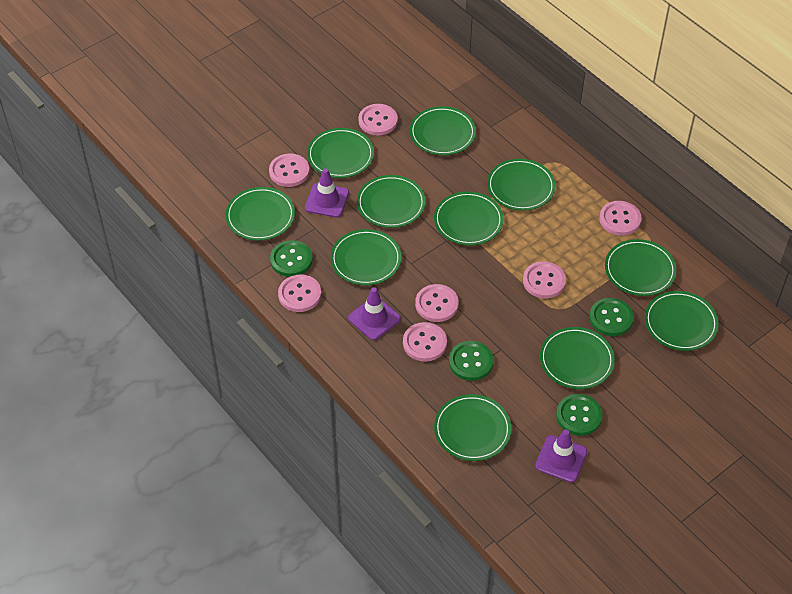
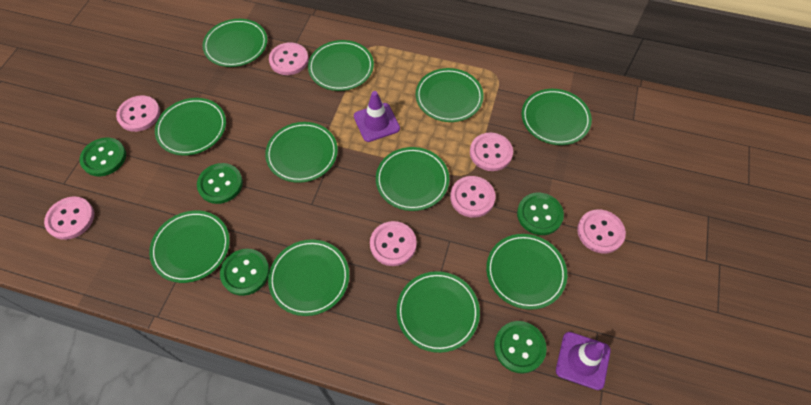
green button: 4 -> 5
purple traffic cone: 3 -> 2

